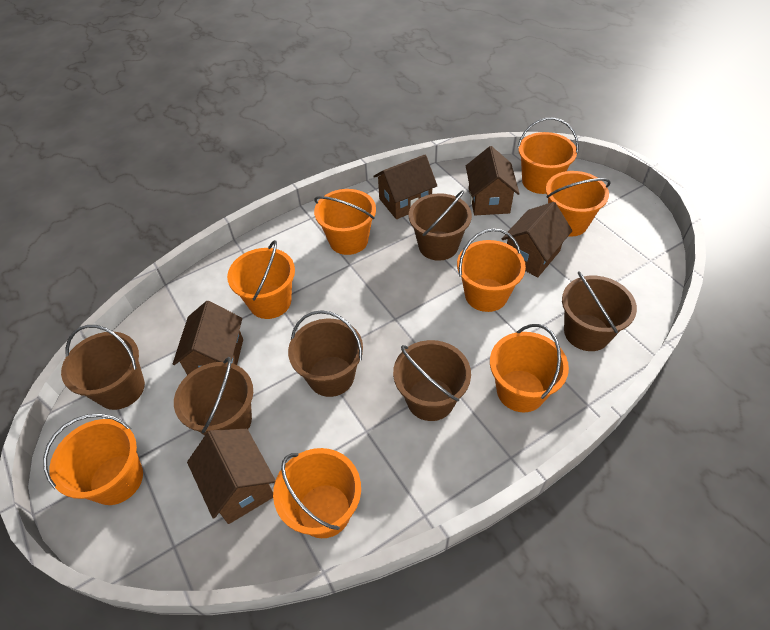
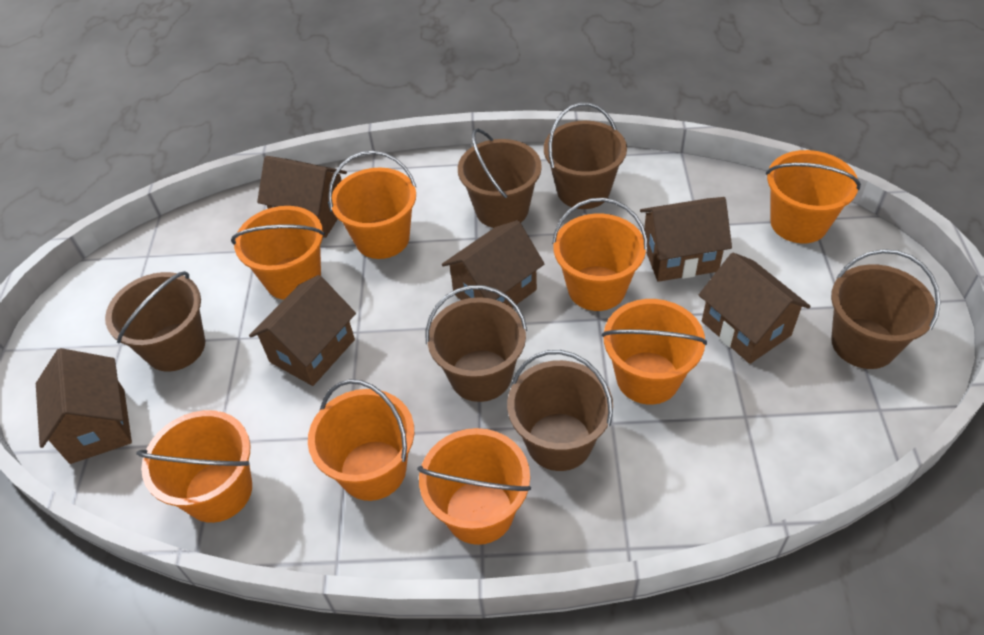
brown house: 5 -> 6

